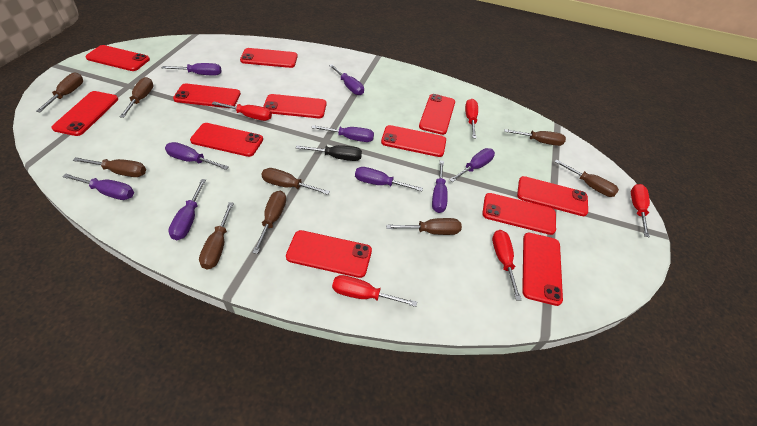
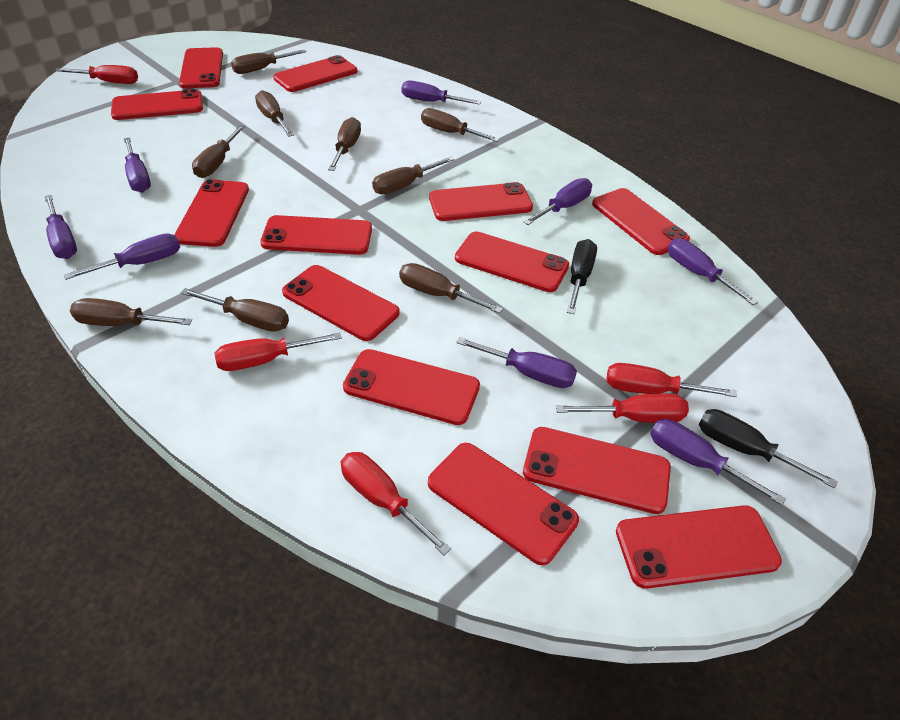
black screwdriver: 1 -> 2
purple screwdriver: 9 -> 8
red phone: 12 -> 13

